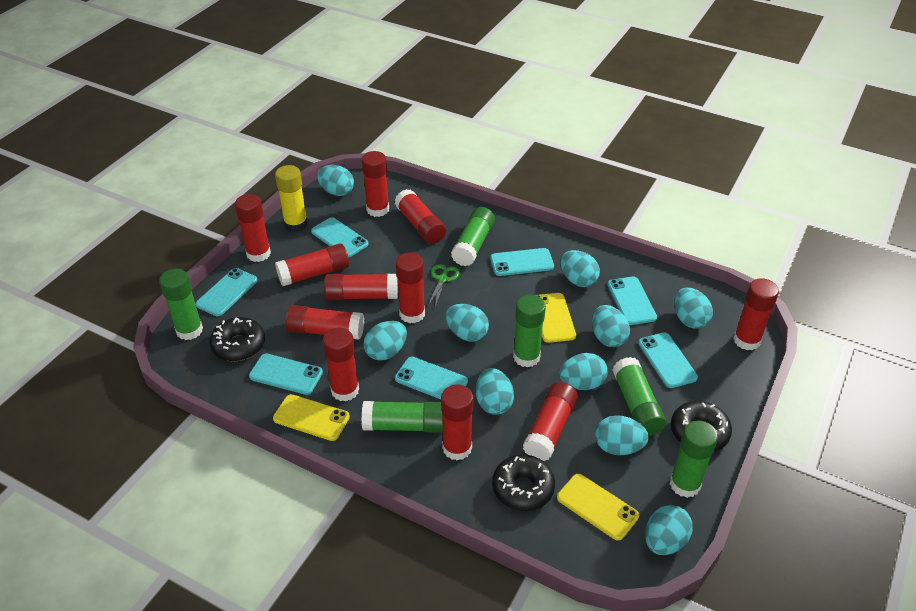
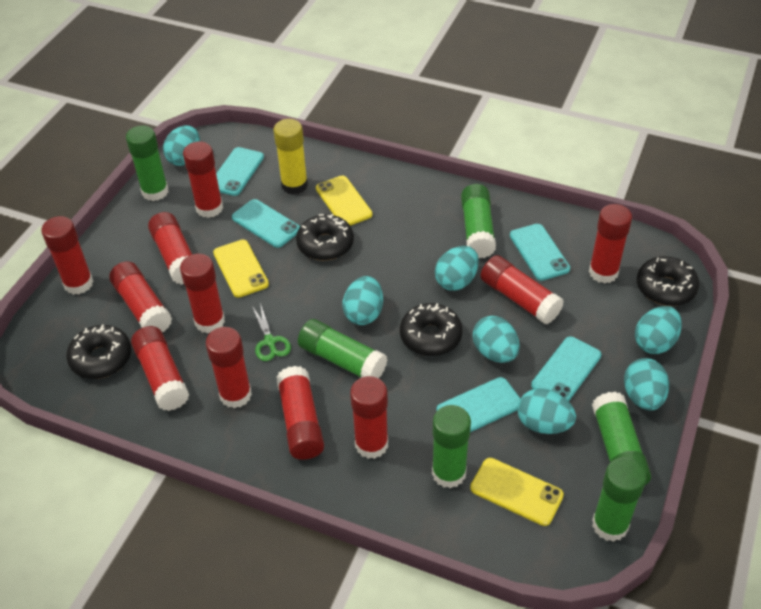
black donut: 3 -> 4
turquoise egg: 10 -> 7
turquoise phone: 7 -> 5

